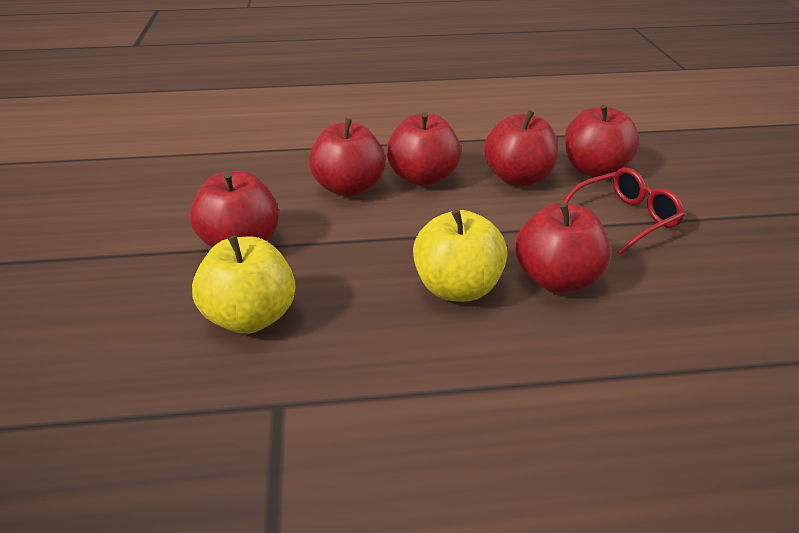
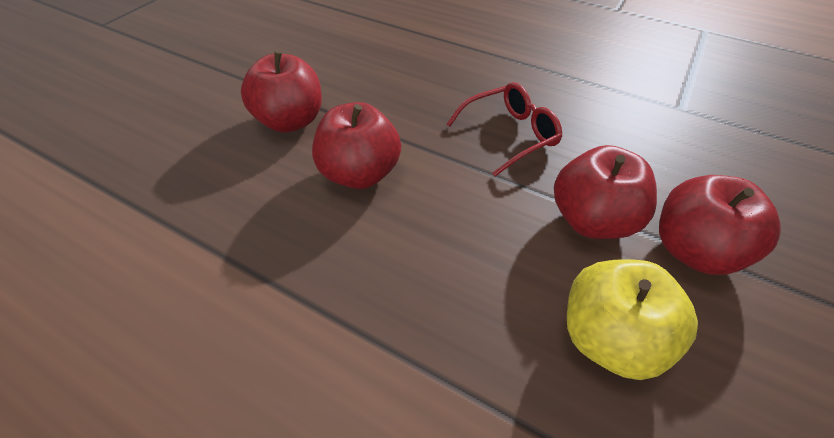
red apple: 6 -> 4
yellow apple: 2 -> 1

